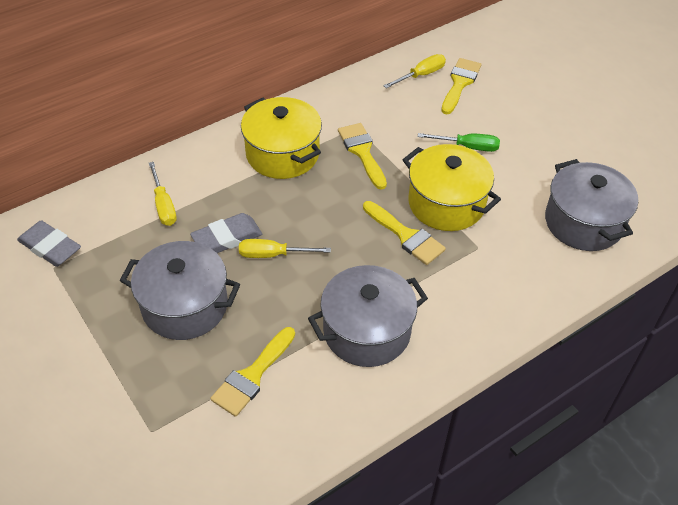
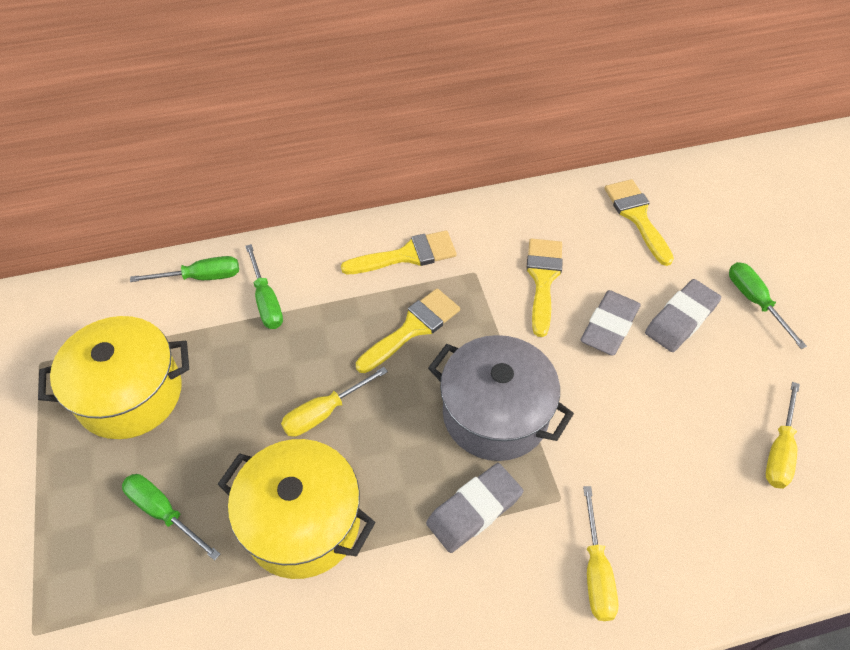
green screwdriver: 1 -> 4
grey eraser: 2 -> 3
grey pot: 3 -> 1

